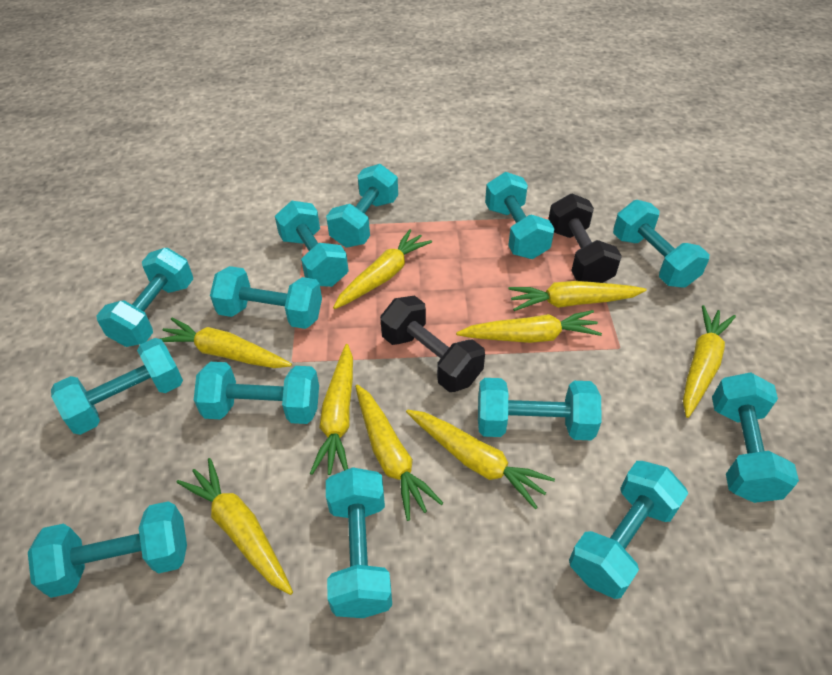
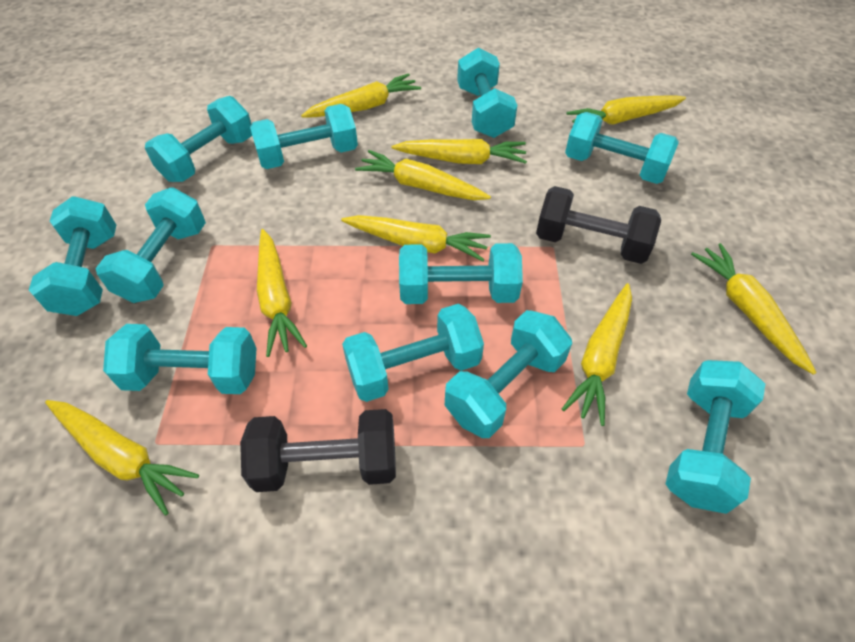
turquoise dumbbell: 13 -> 11

